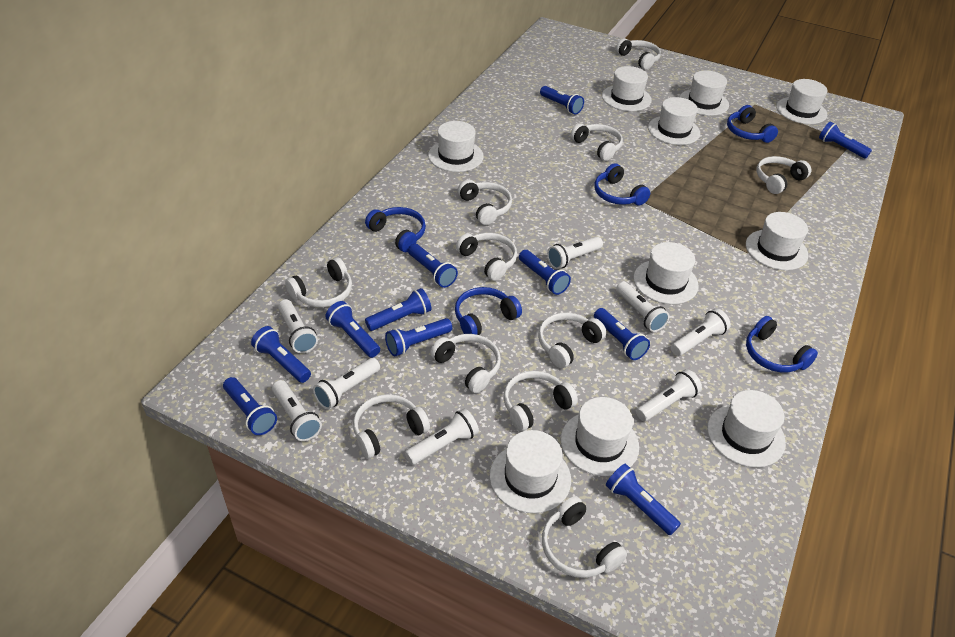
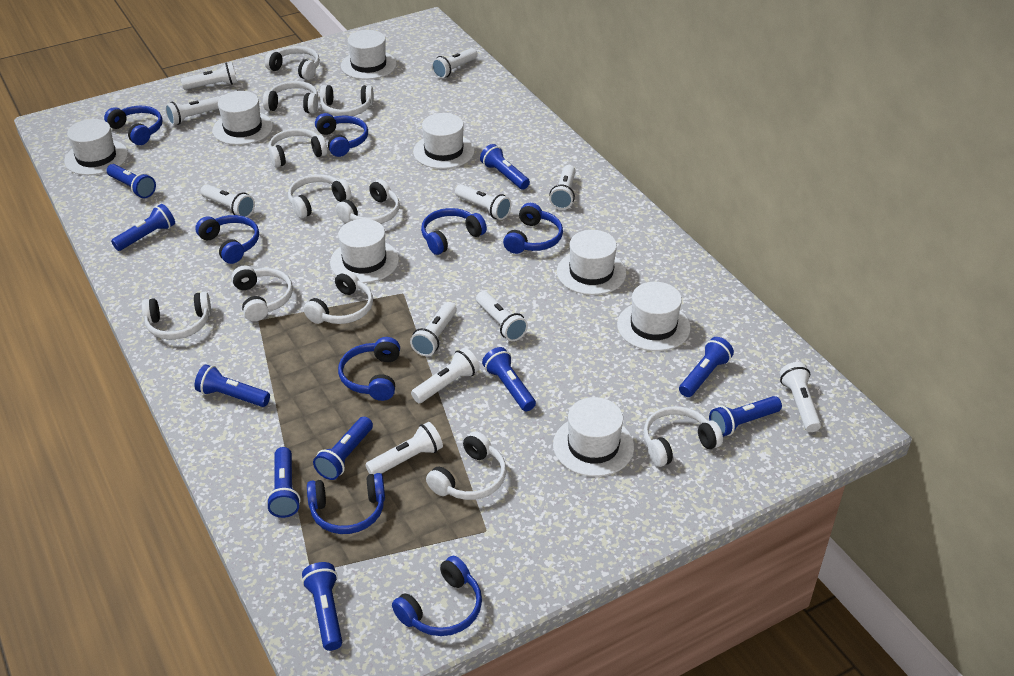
blue flashlight: 11 -> 10
blue headphones: 5 -> 8
white flashlight: 8 -> 11
white hat: 10 -> 8

